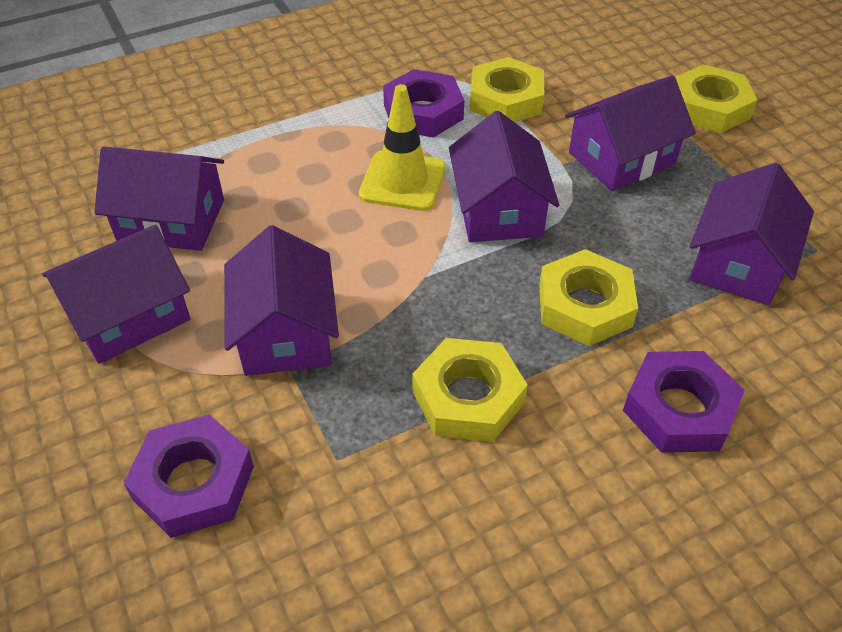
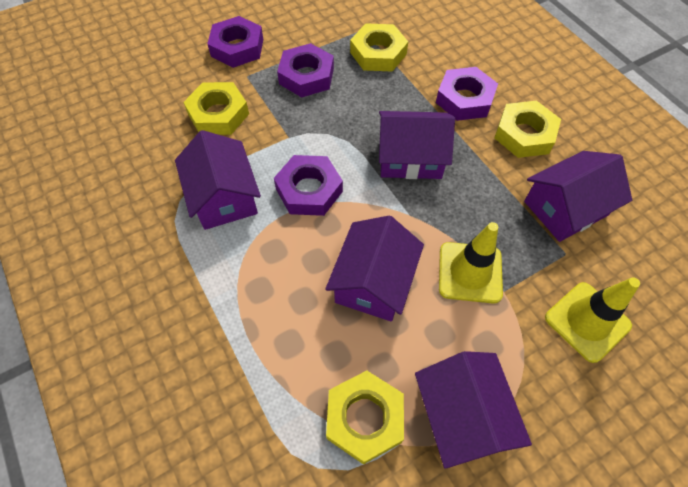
purple house: 6 -> 5
purple nut: 3 -> 4
yellow traffic cone: 1 -> 2

